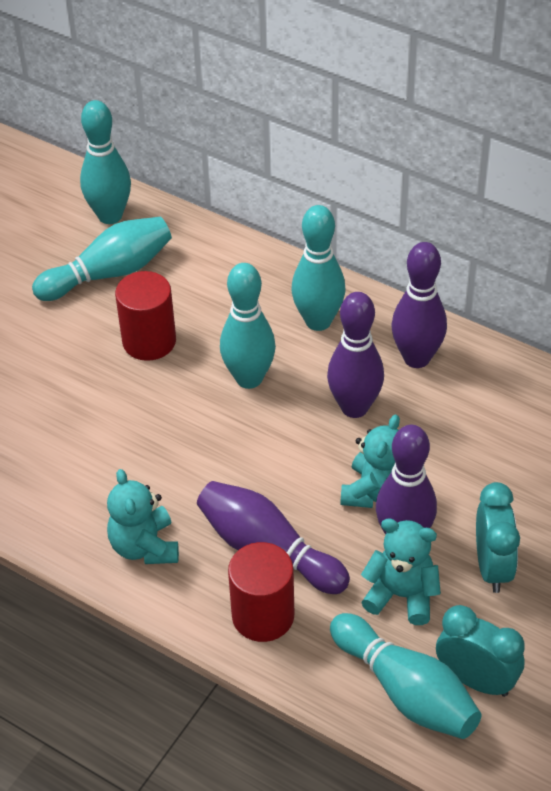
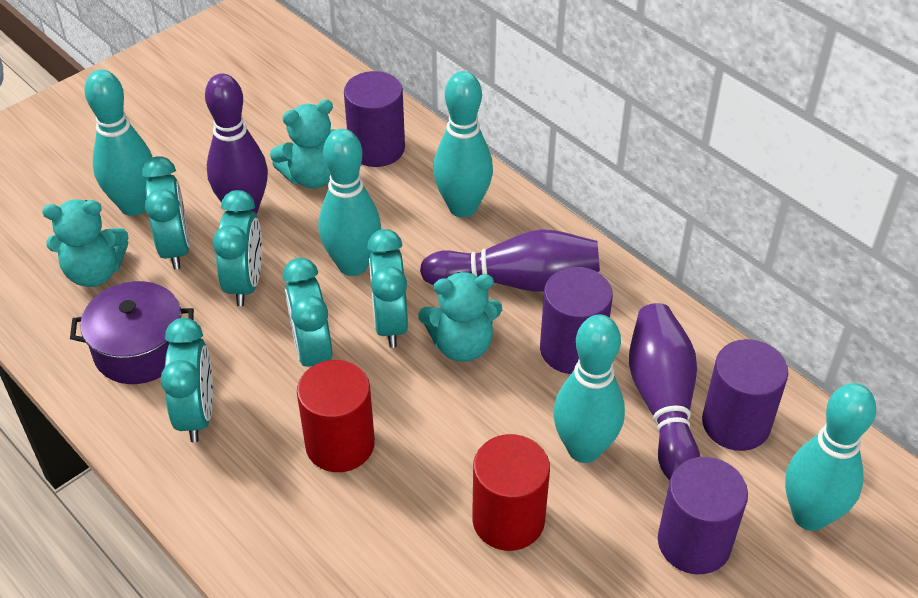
purple bowling pin: 4 -> 3
purple cylinder: 0 -> 4
purple pot: 0 -> 1
turquoise clock: 2 -> 5

